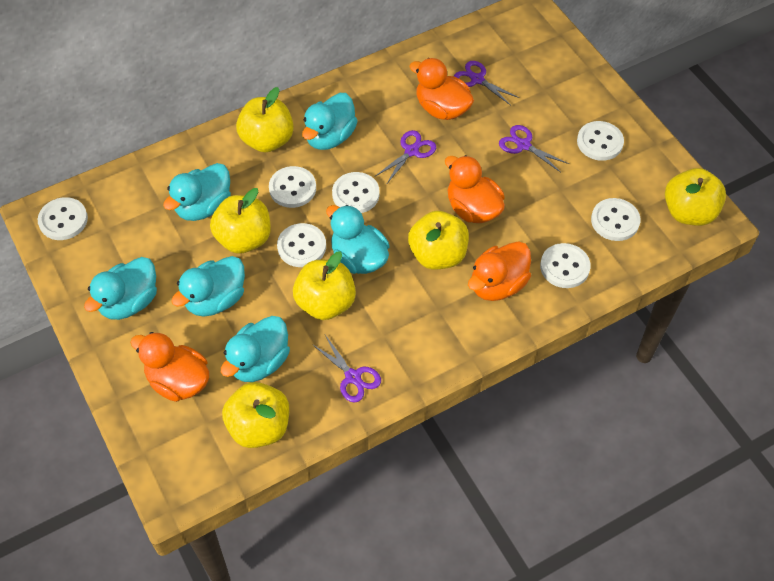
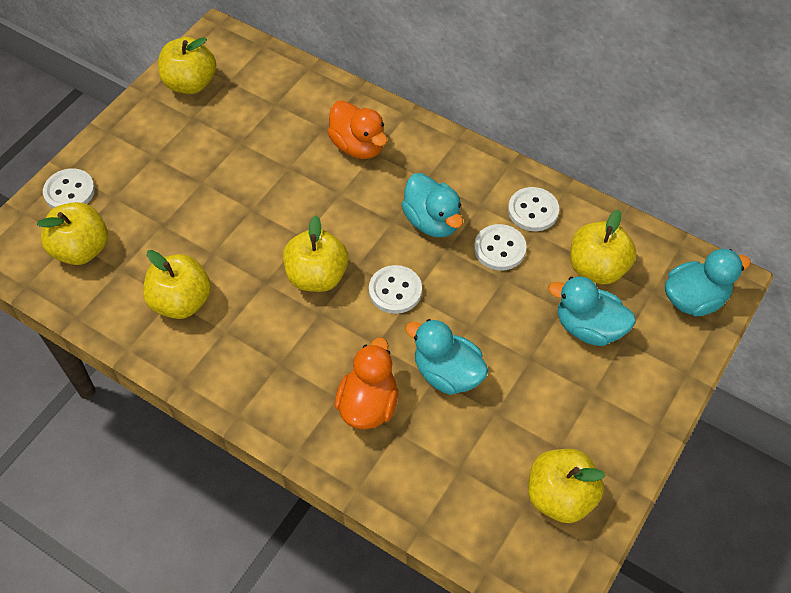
orange duck: 4 -> 2
purple scissors: 4 -> 0
turquoise duck: 6 -> 4
white button: 7 -> 4

